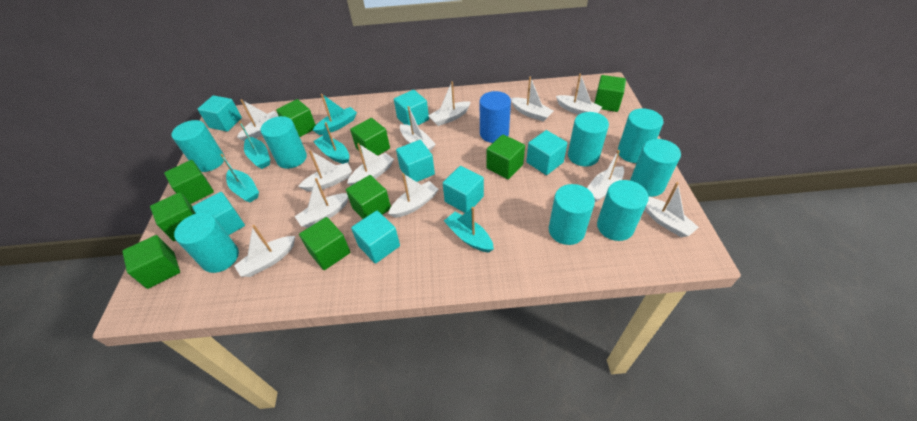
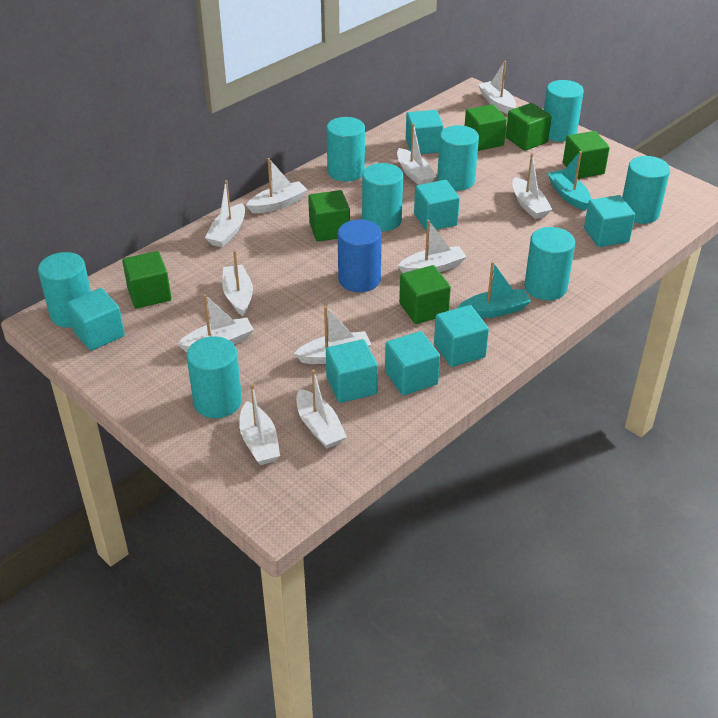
green cube: 9 -> 6
turquoise boat: 5 -> 2
white boat: 12 -> 11

